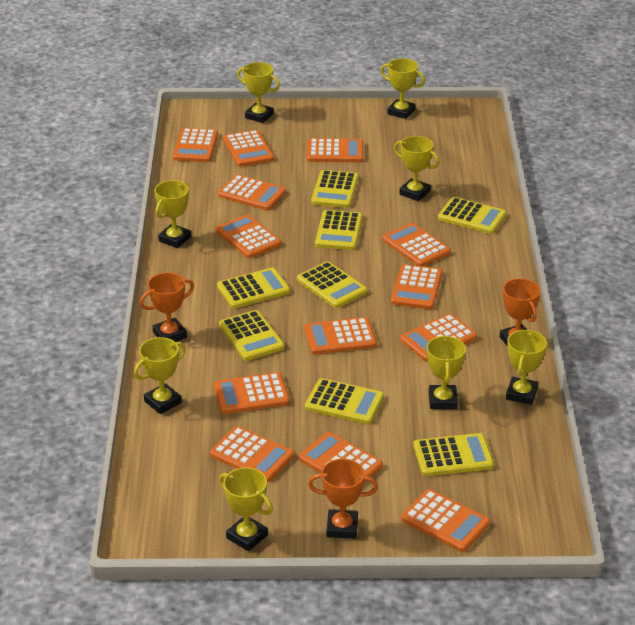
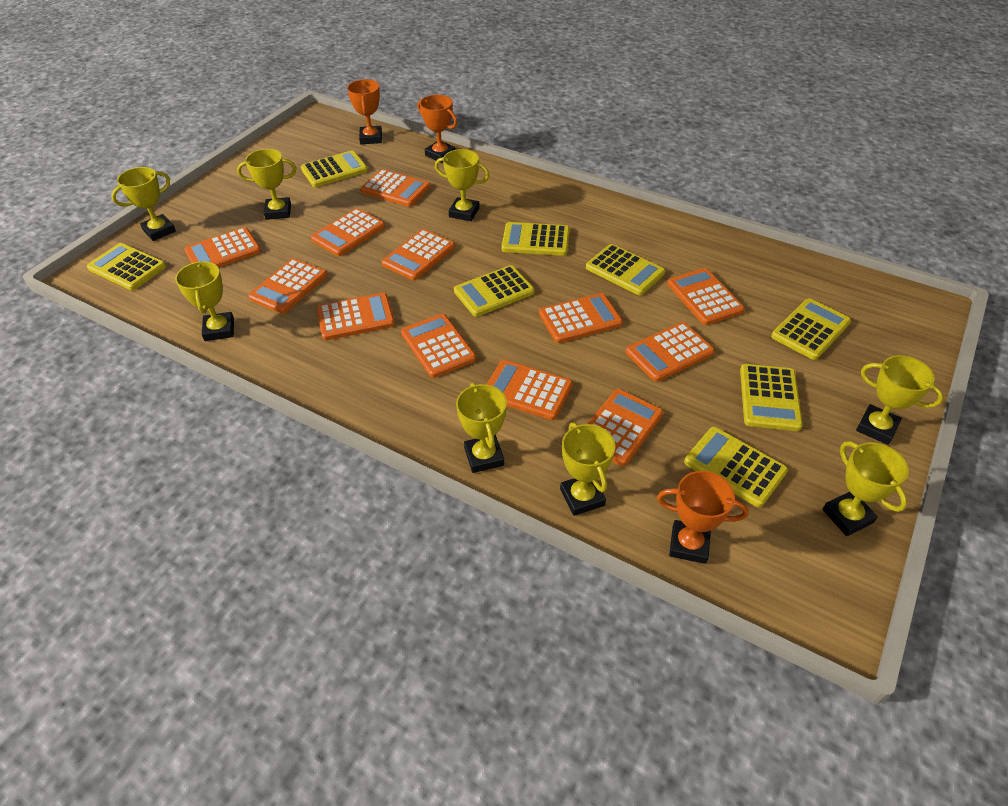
orange calculator: 13 -> 12

